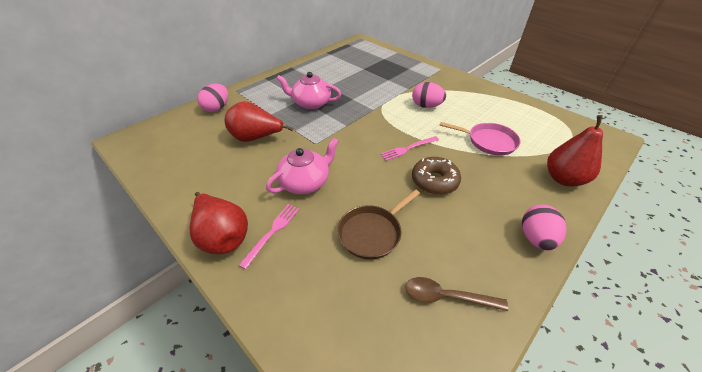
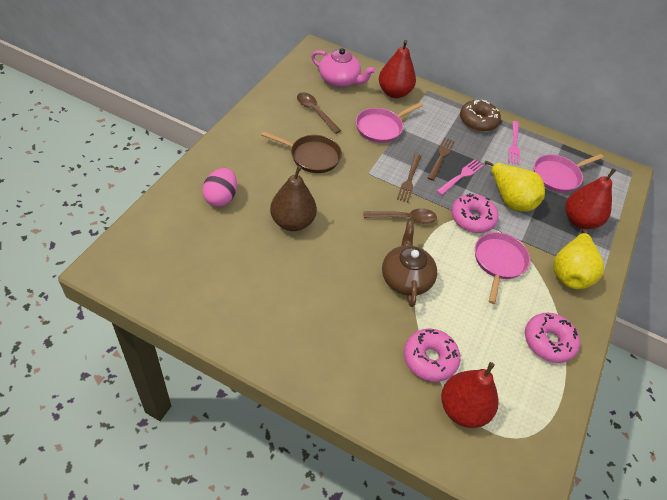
brown fork: 0 -> 2
brown pear: 0 -> 1
brown spoon: 1 -> 2
brown teapot: 0 -> 1
pink donut: 0 -> 3
pink egg: 3 -> 1
pink pan: 1 -> 3
pink teapot: 2 -> 1
yellow pear: 0 -> 2

